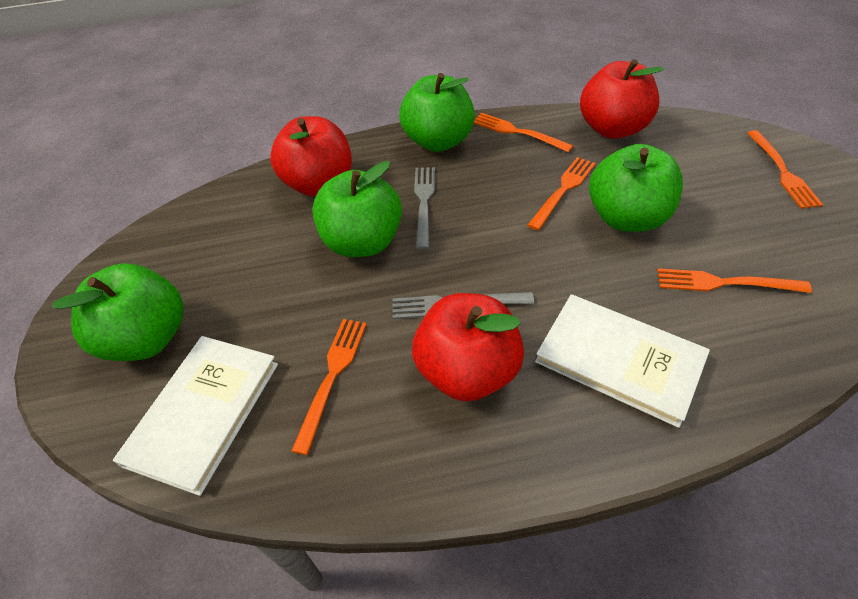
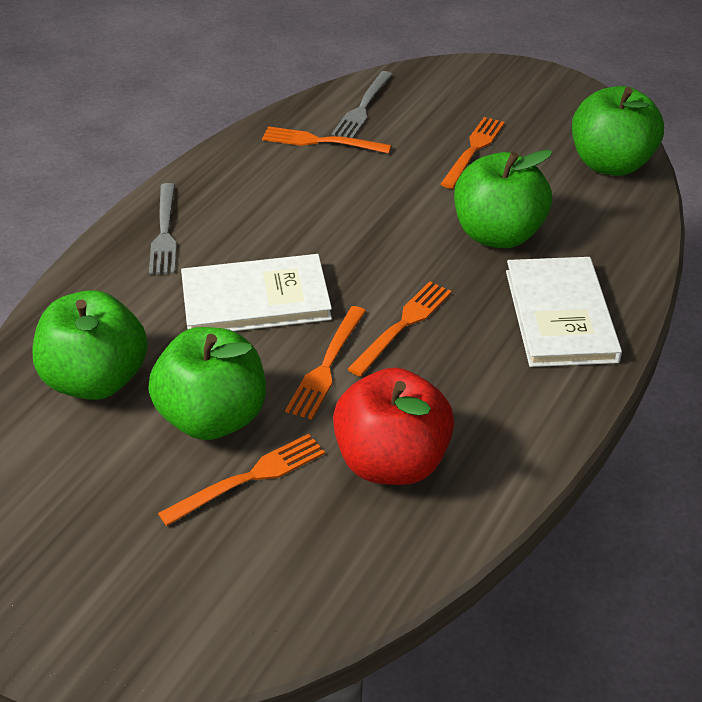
red apple: 3 -> 1

